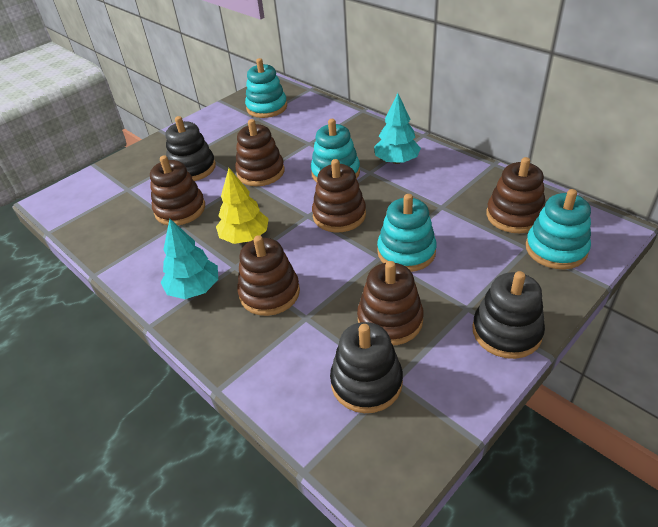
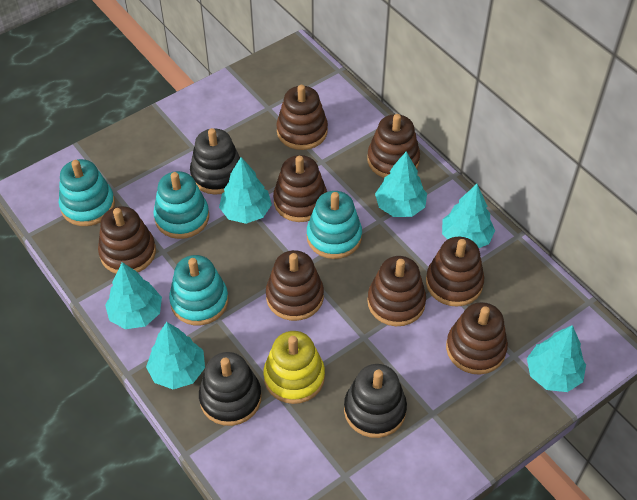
brown stacking toy: 6 -> 8
turquoise tree: 2 -> 6
yellow stacking toy: 0 -> 1
yellow tree: 1 -> 0

